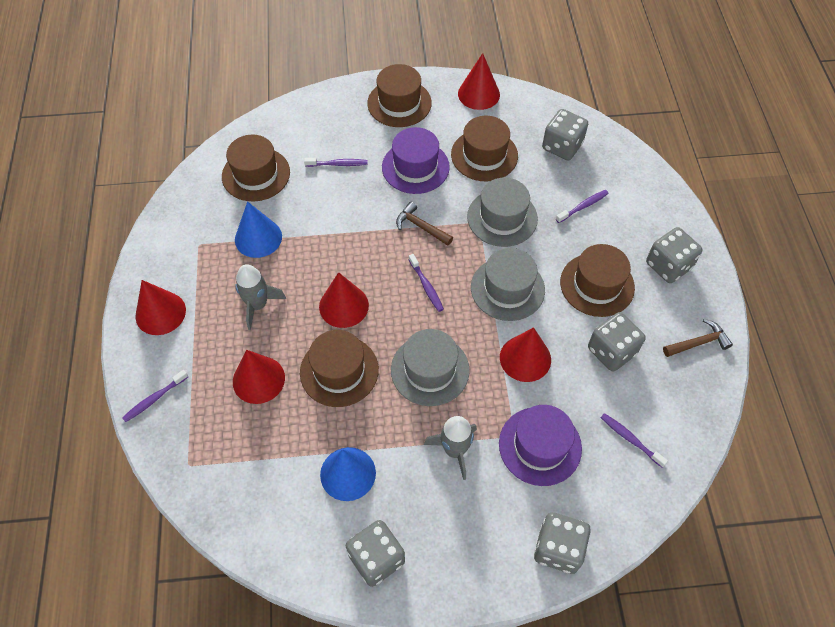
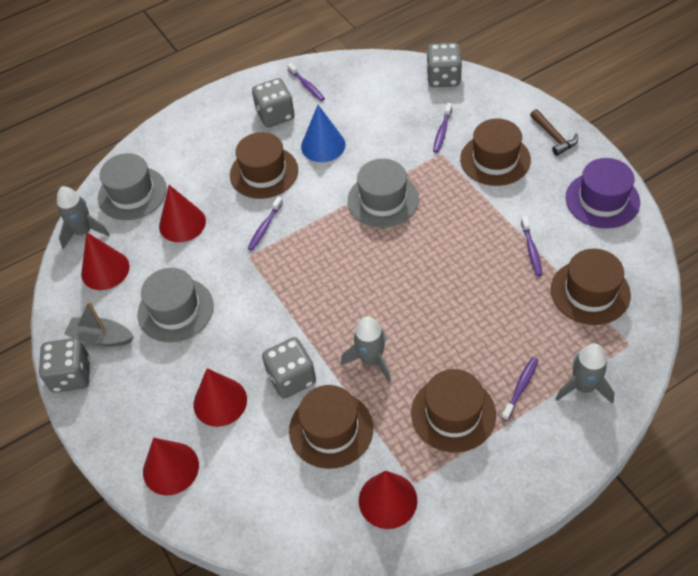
blue cone: 2 -> 1
brown hammer: 2 -> 1
grey boat: 0 -> 1
grey dice: 5 -> 4
grey rocket: 2 -> 3
purple hat: 2 -> 1

